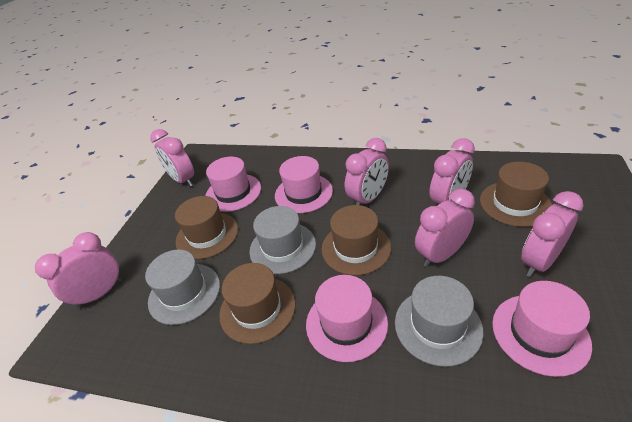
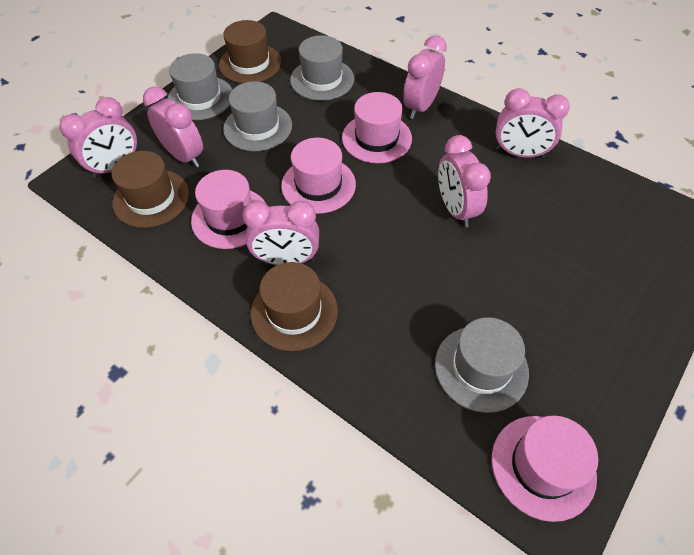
brown hat: 4 -> 3
grey hat: 3 -> 4

